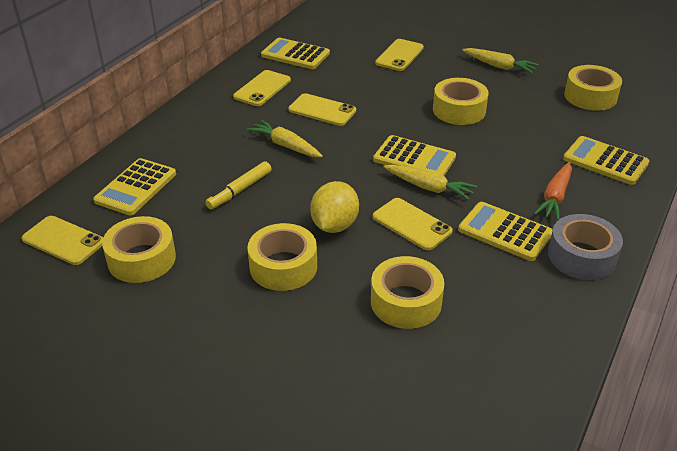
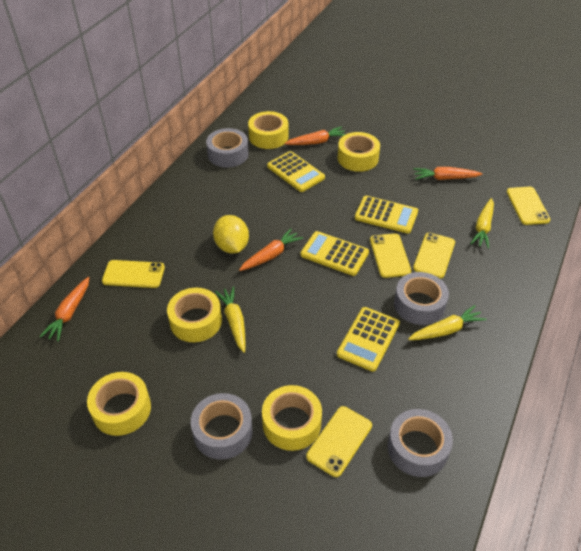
grey tape: 1 -> 4
orange carrot: 1 -> 4
yellow calculator: 5 -> 4
yellow marker: 1 -> 0

